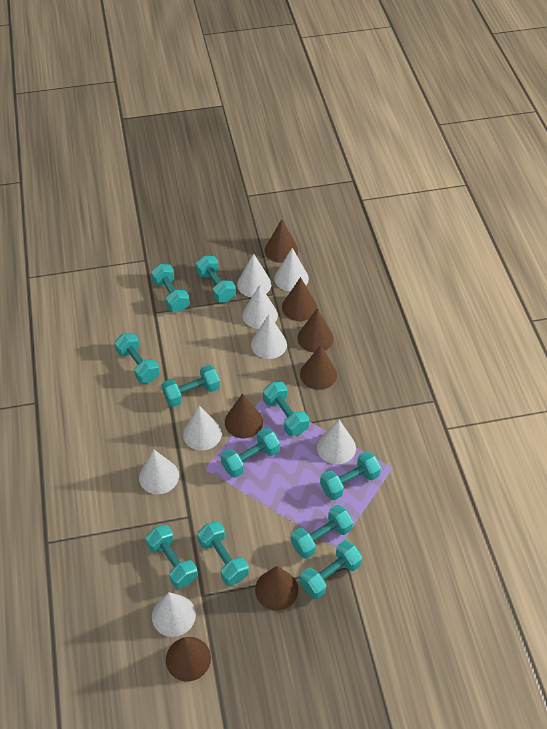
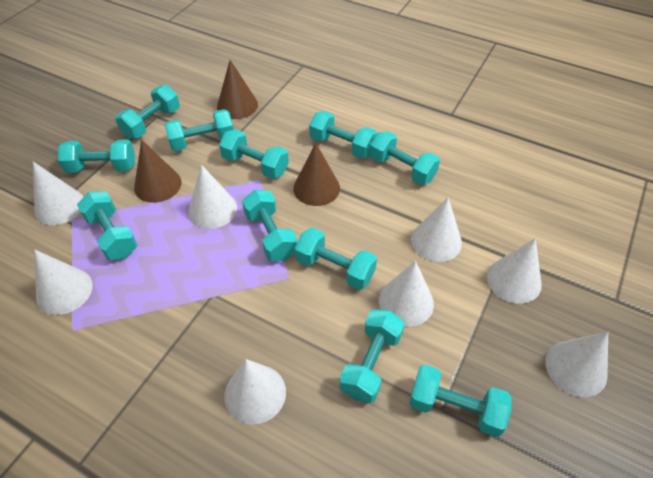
brown cone: 7 -> 3

